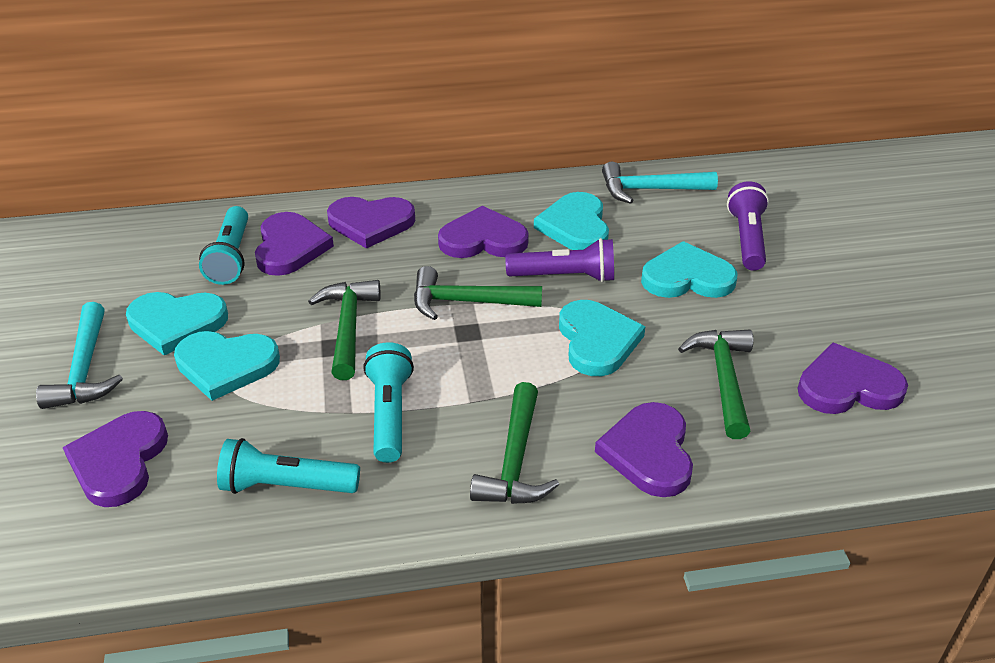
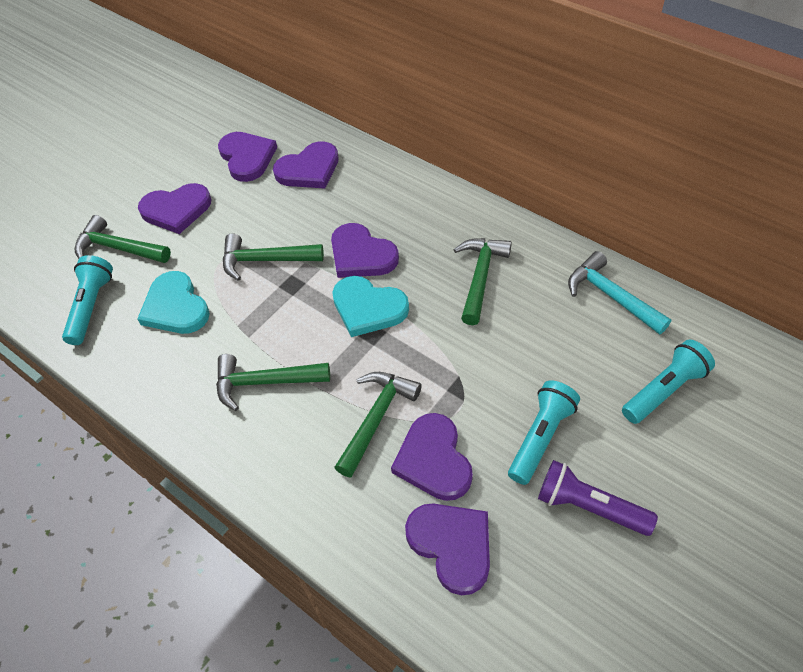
green hammer: 4 -> 5
purple flashlight: 2 -> 1
turquoise hammer: 2 -> 1
turquoise heart: 5 -> 2

